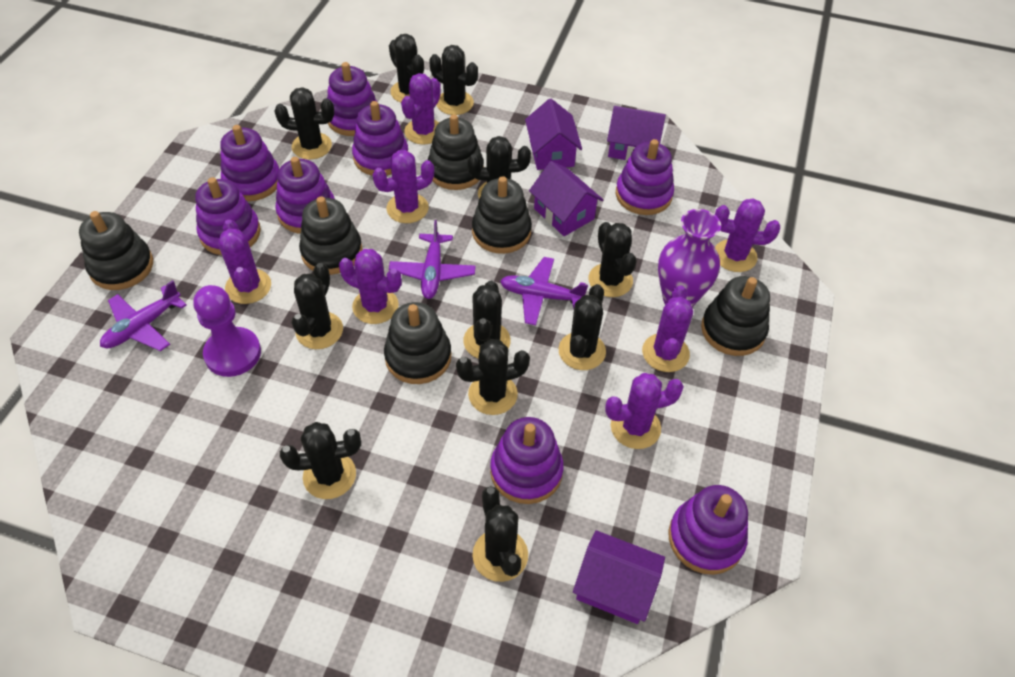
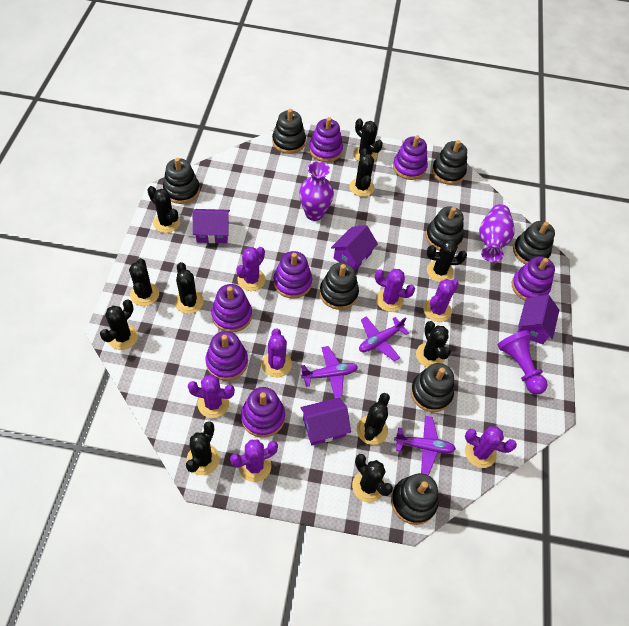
black stacking toy: 6 -> 8
purple stacking toy: 8 -> 7
purple vase: 1 -> 2

